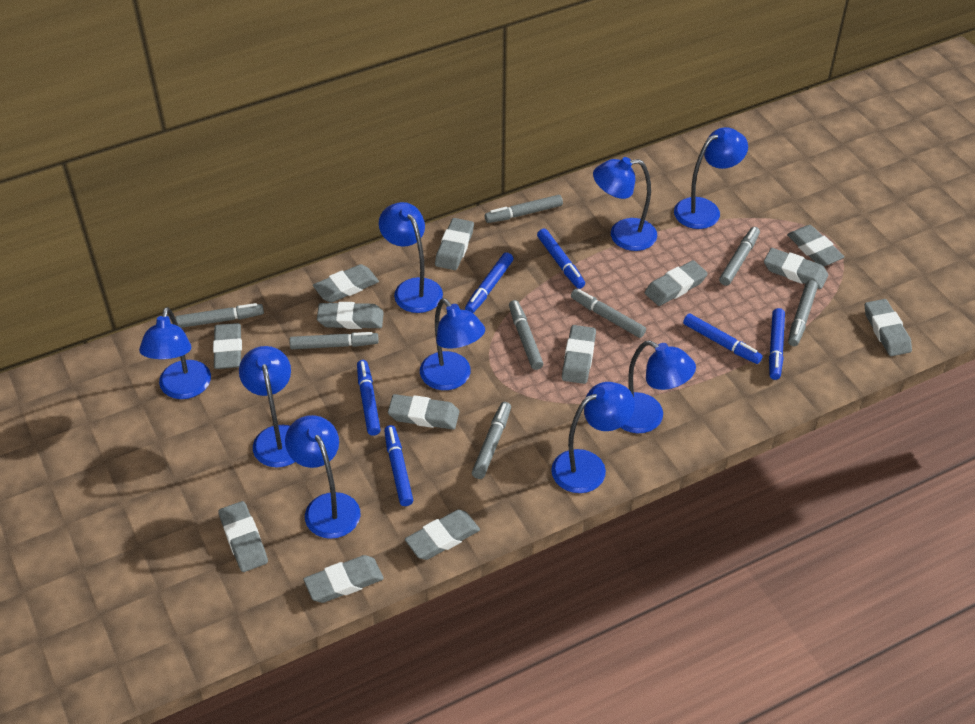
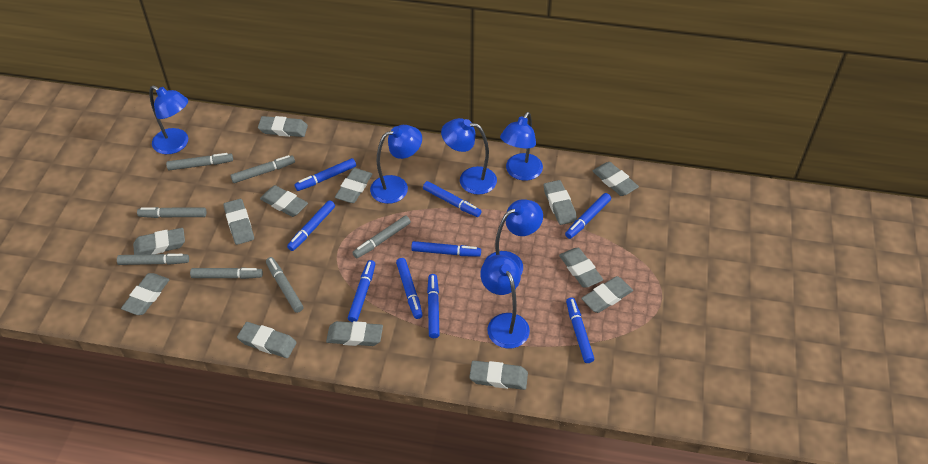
blue lamp: 9 -> 6
blue marker: 6 -> 9
grey marker: 8 -> 7

